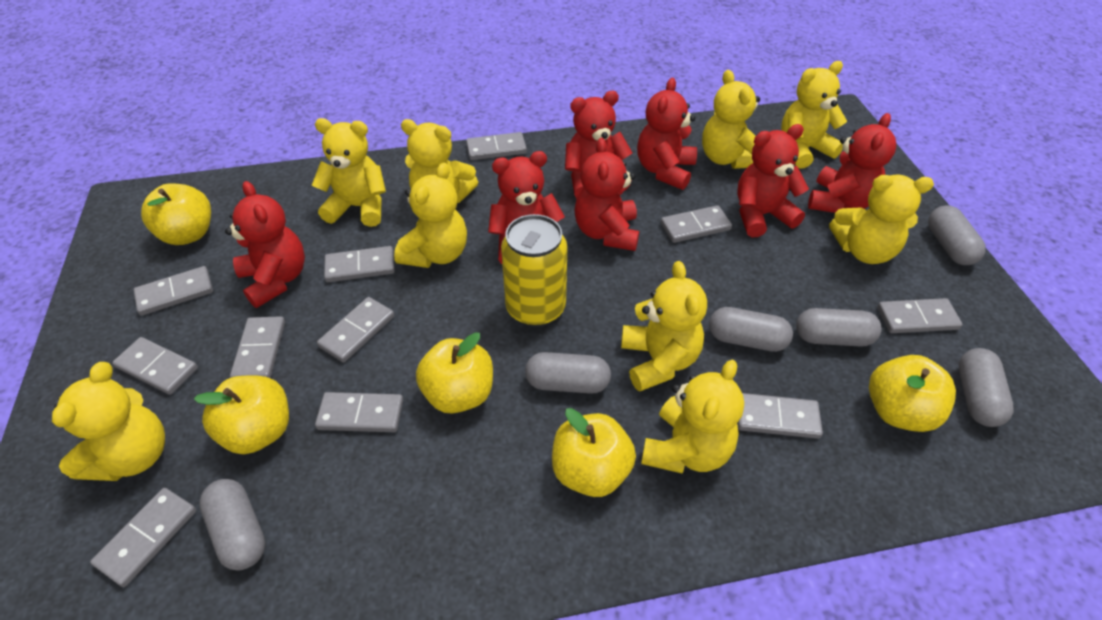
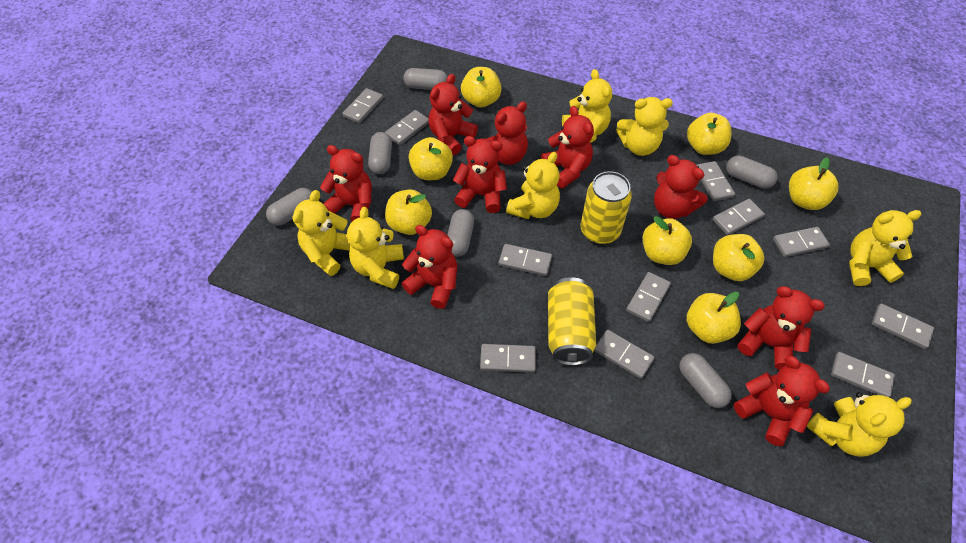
red teddy bear: 7 -> 9
yellow apple: 5 -> 8
yellow can: 1 -> 2
yellow teddy bear: 9 -> 7

